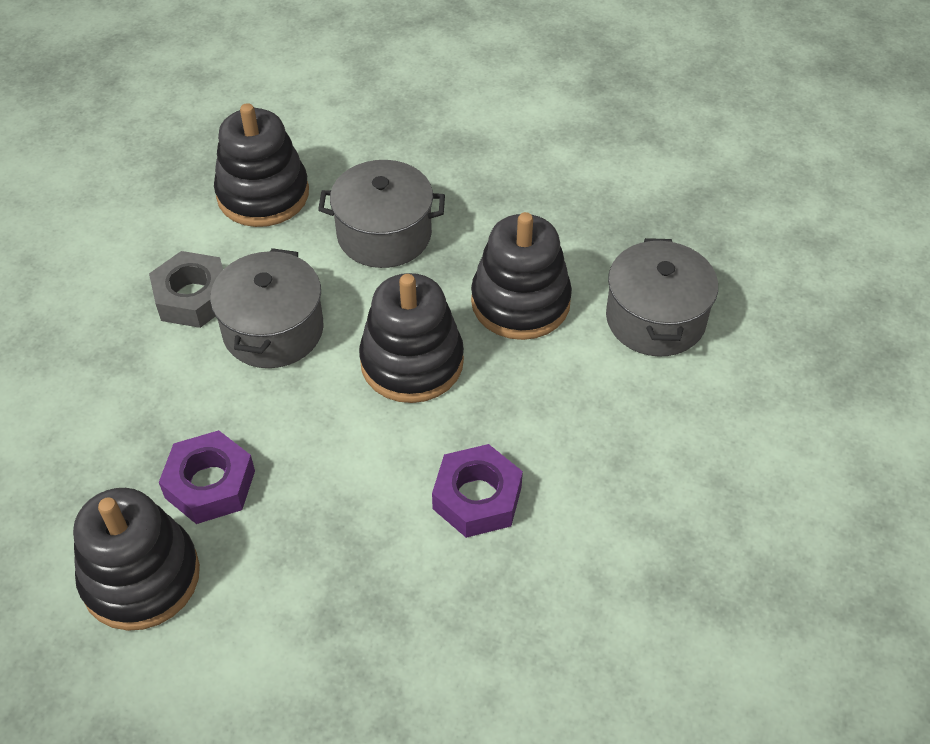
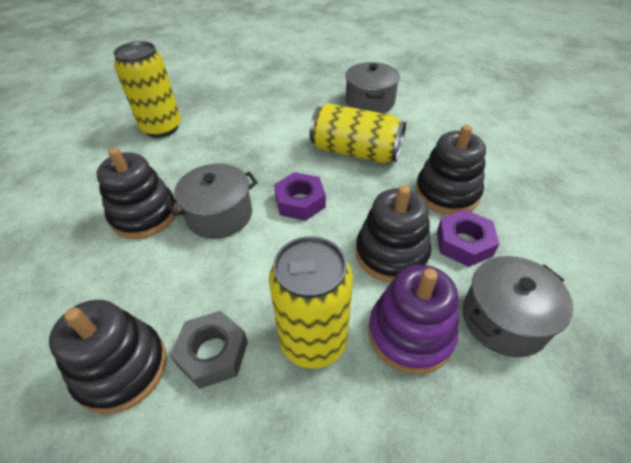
purple stacking toy: 0 -> 1
yellow can: 0 -> 3

